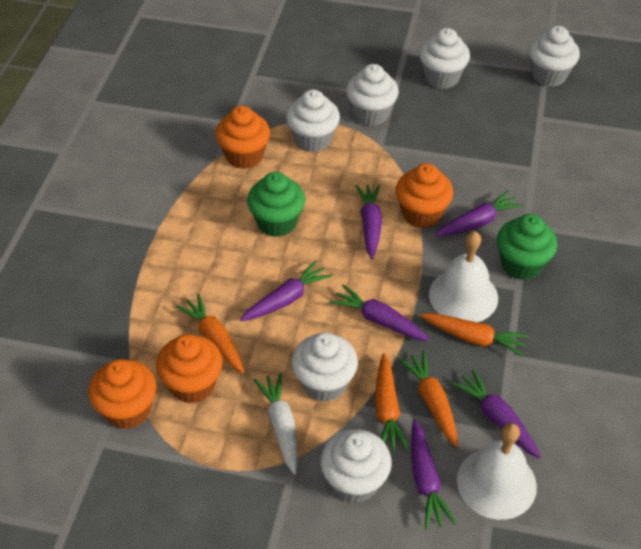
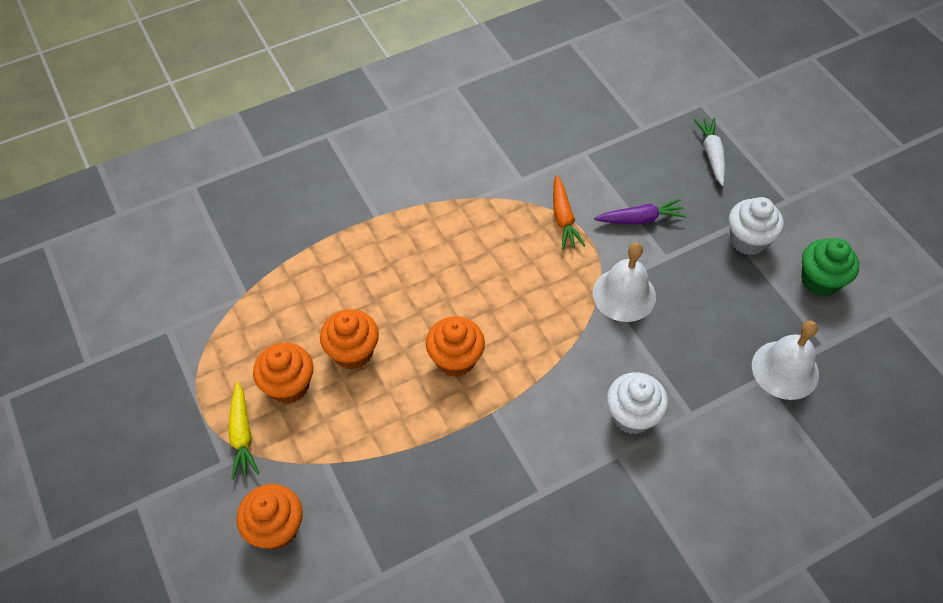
green cupcake: 2 -> 1
orange carrot: 4 -> 1
purple carrot: 6 -> 1
white cupcake: 6 -> 2
yellow carrot: 0 -> 1

